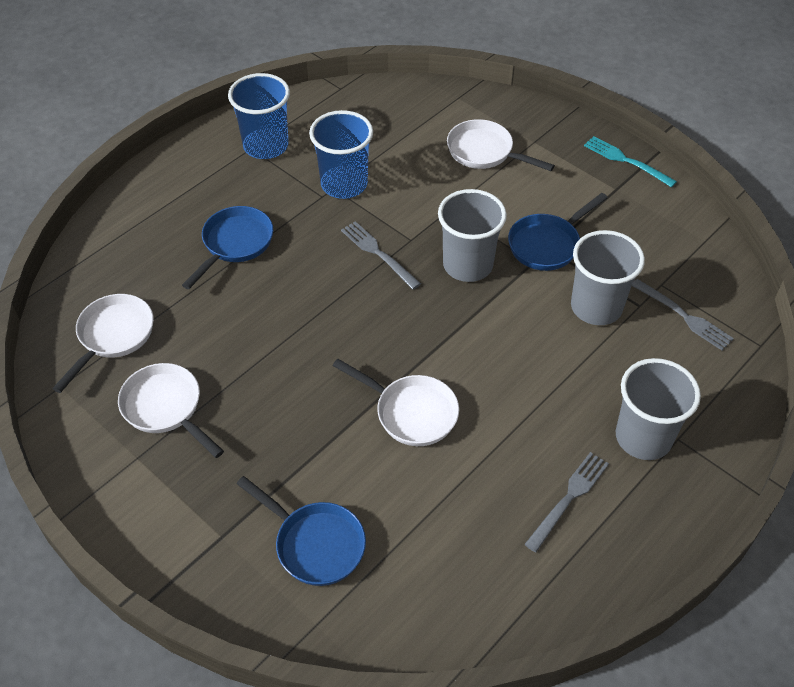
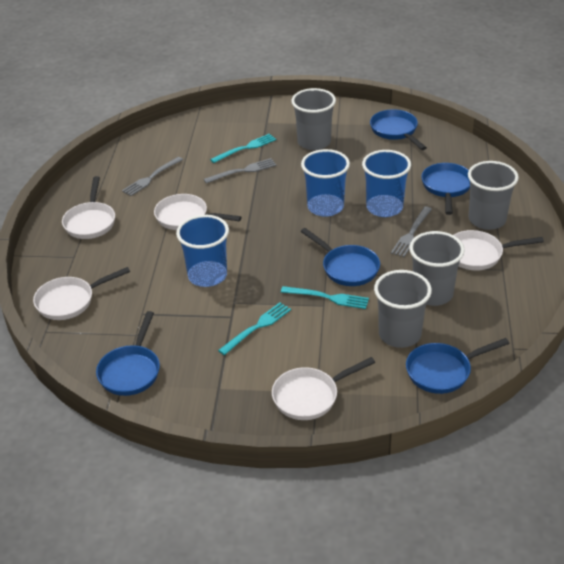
blue cup: 2 -> 3
blue pan: 3 -> 5
grey cup: 3 -> 4
turquoise fork: 1 -> 3
white pan: 4 -> 5

